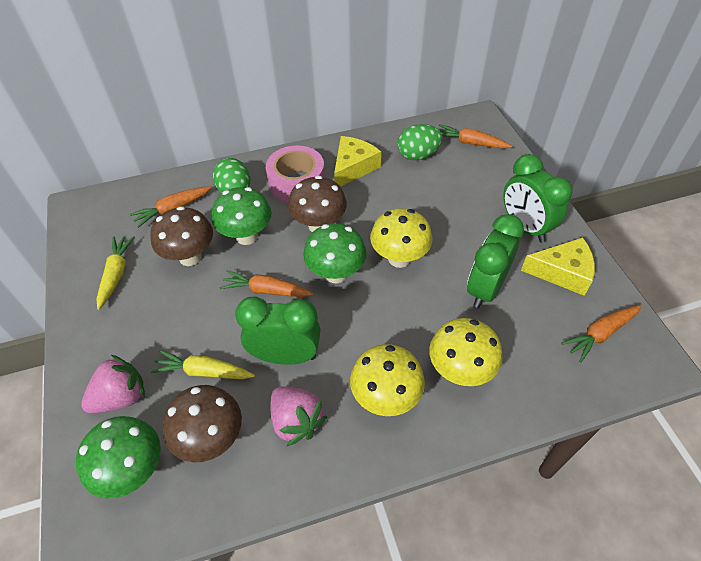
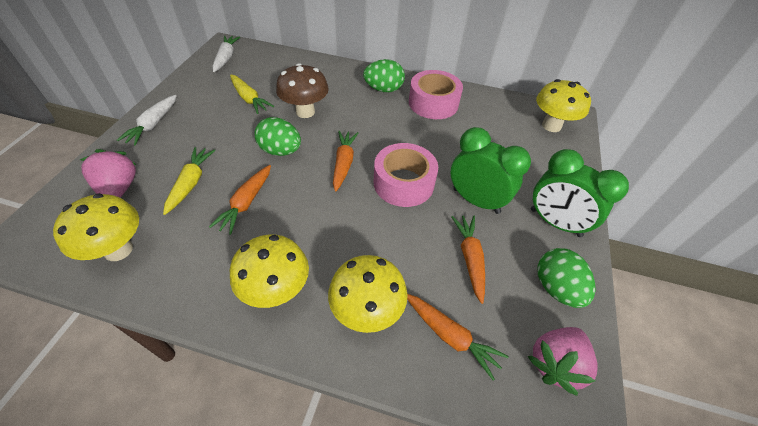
brown mushroom: 3 -> 1
green clock: 3 -> 2
green egg: 2 -> 3
green mushroom: 3 -> 0
pink tape: 1 -> 2
white carrot: 0 -> 2
yellow cheese: 2 -> 0
yellow mushroom: 3 -> 4

